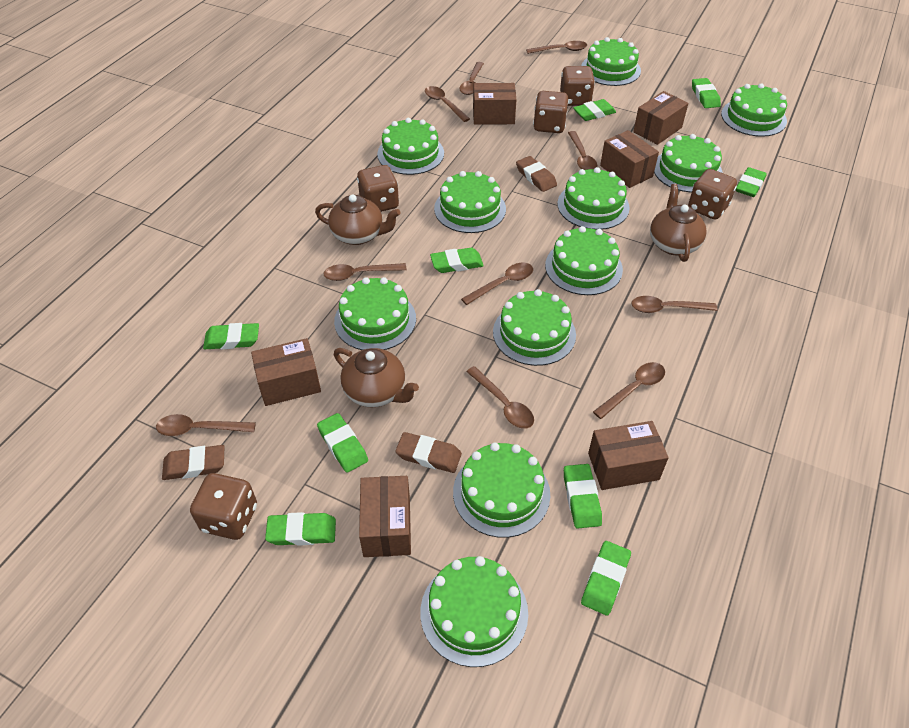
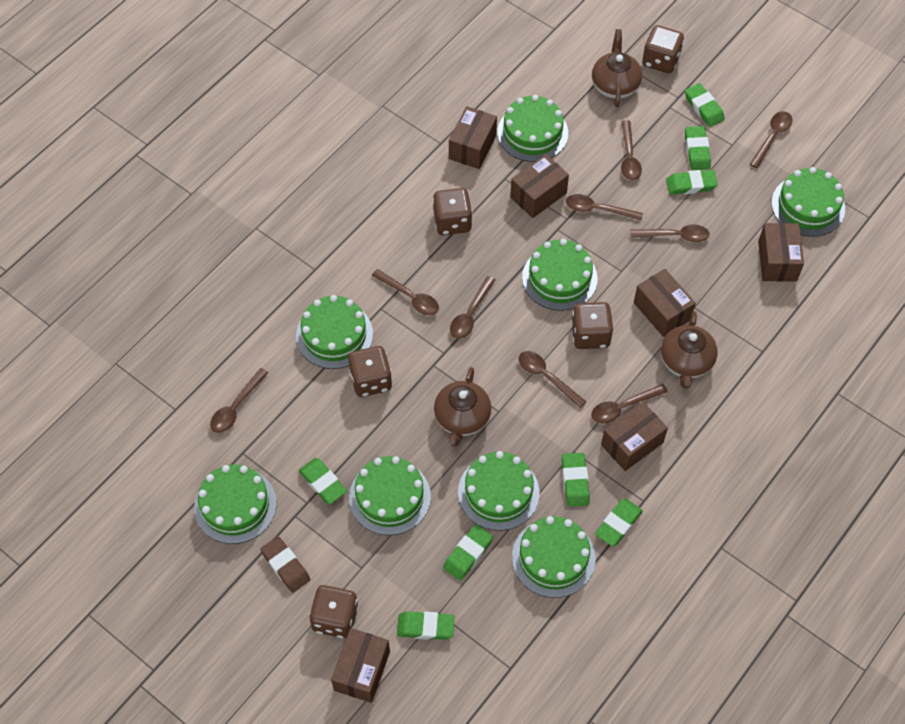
brown eraser: 3 -> 1
brown spoon: 10 -> 9
green cake: 11 -> 8
green eraser: 9 -> 8

